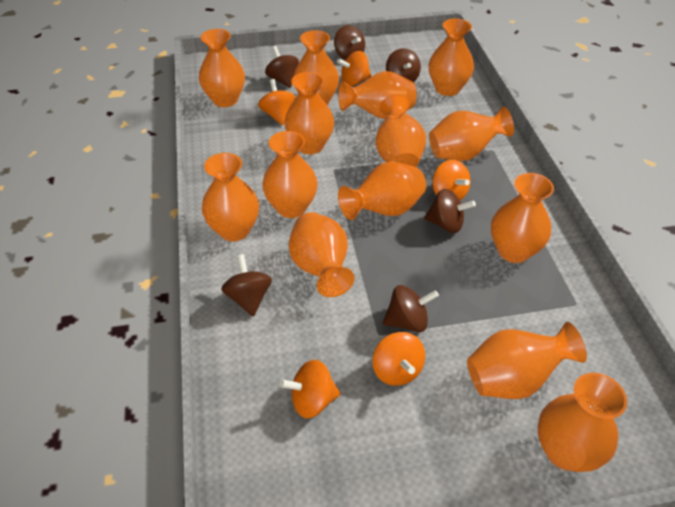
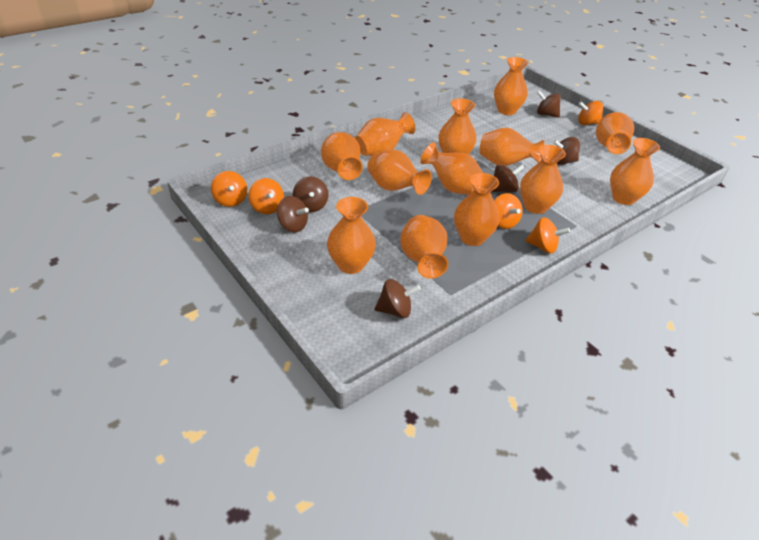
orange vase: 14 -> 13

